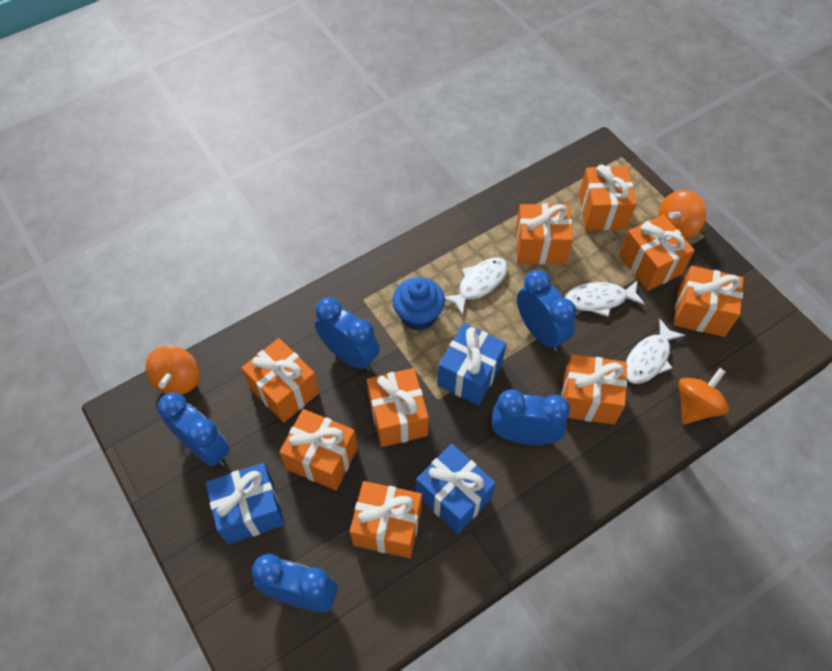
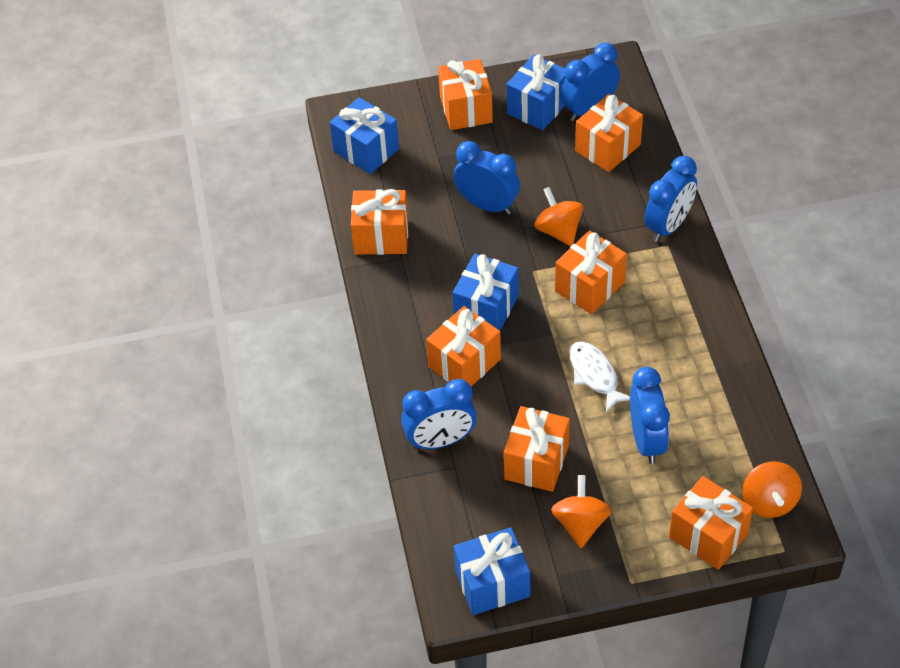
blue cupcake: 1 -> 0
blue gift: 3 -> 4
orange gift: 9 -> 7
white fish: 3 -> 1

